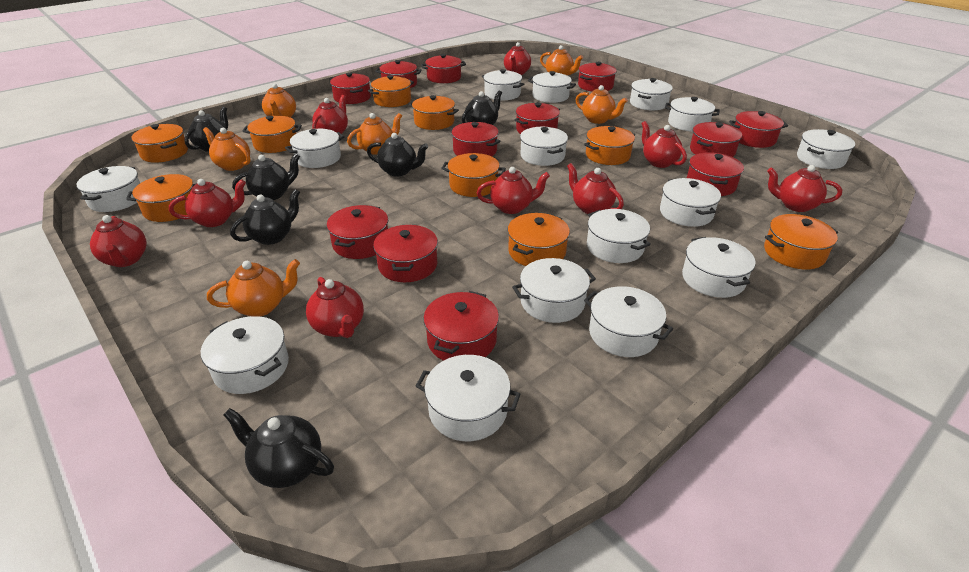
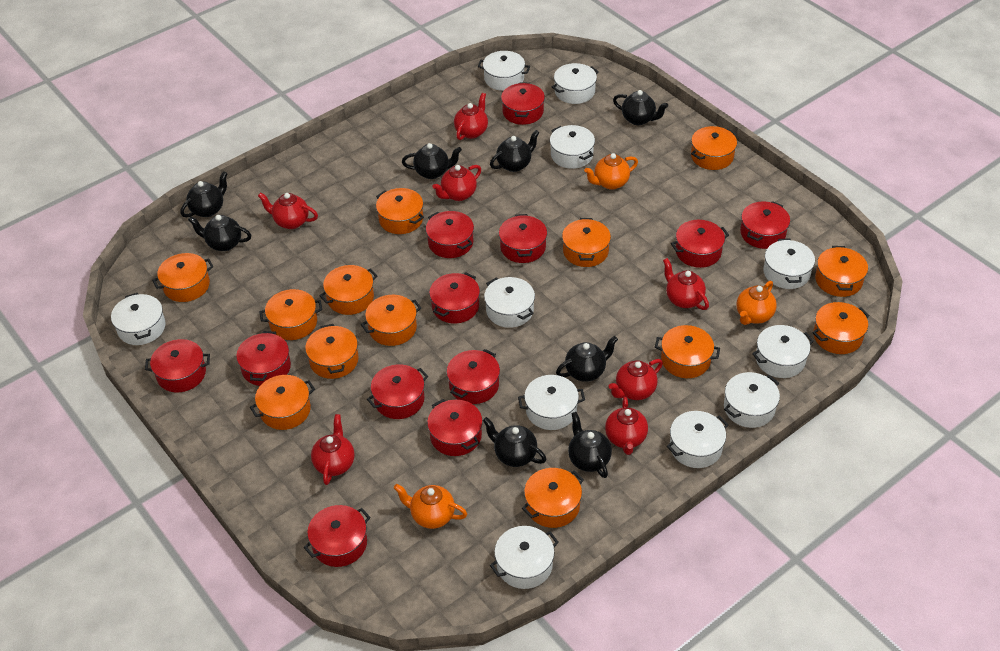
black teapot: 6 -> 8
orange pot: 9 -> 13
orange teapot: 6 -> 3
red teapot: 9 -> 7
white pot: 15 -> 11

